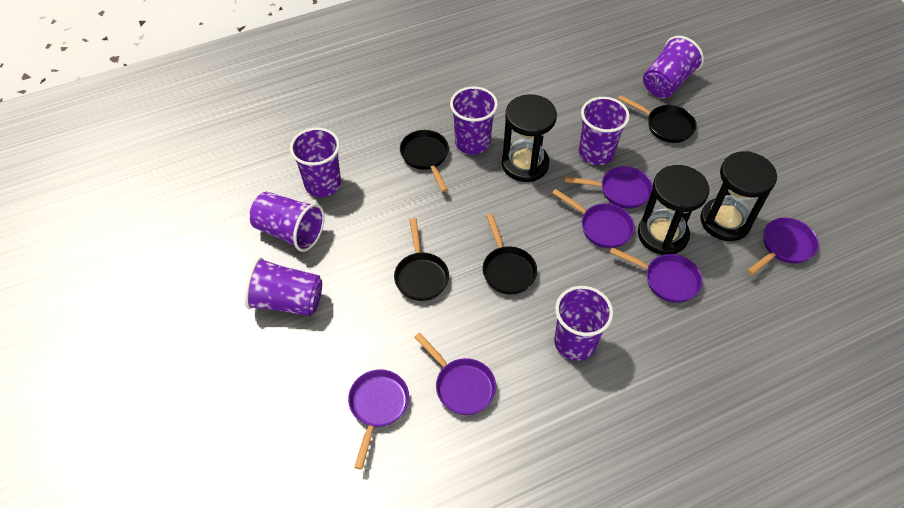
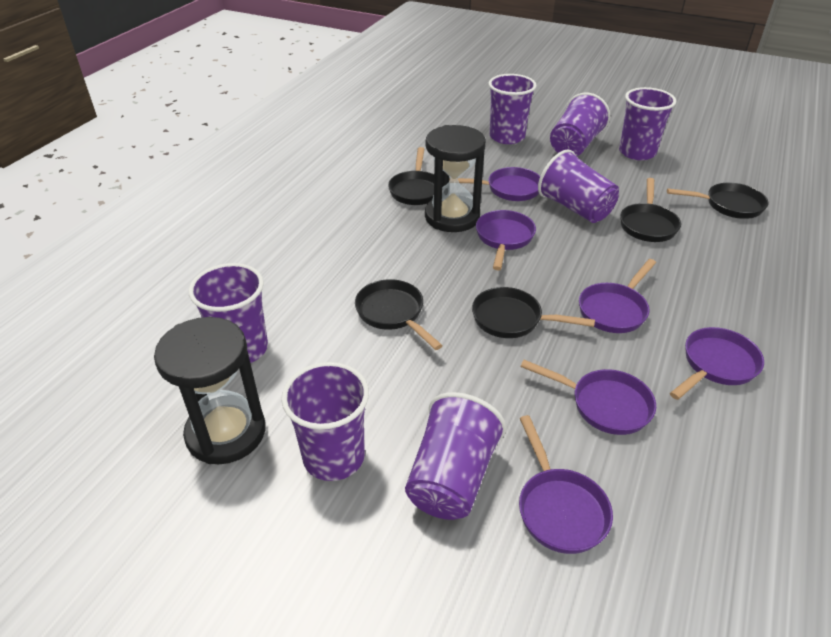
black hourglass: 3 -> 2
black pan: 4 -> 5

